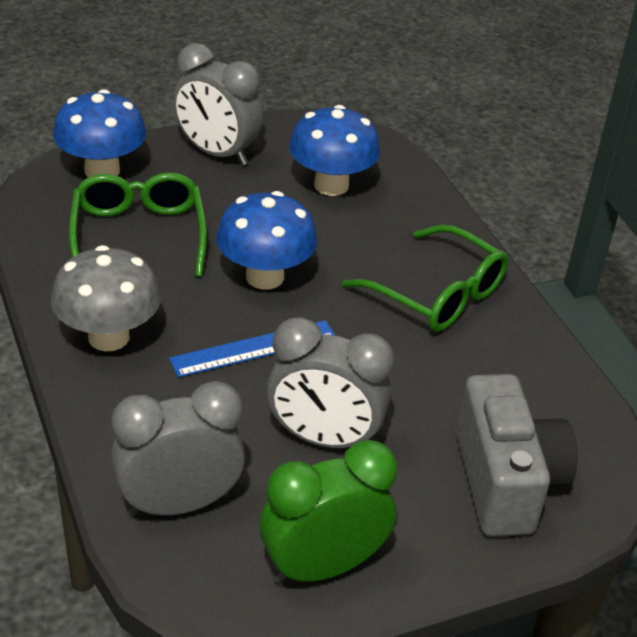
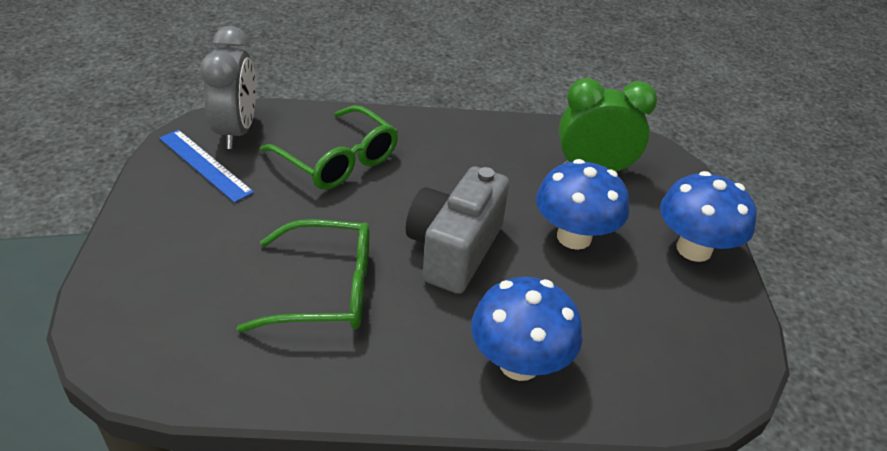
grey clock: 3 -> 1
grey mushroom: 1 -> 0

